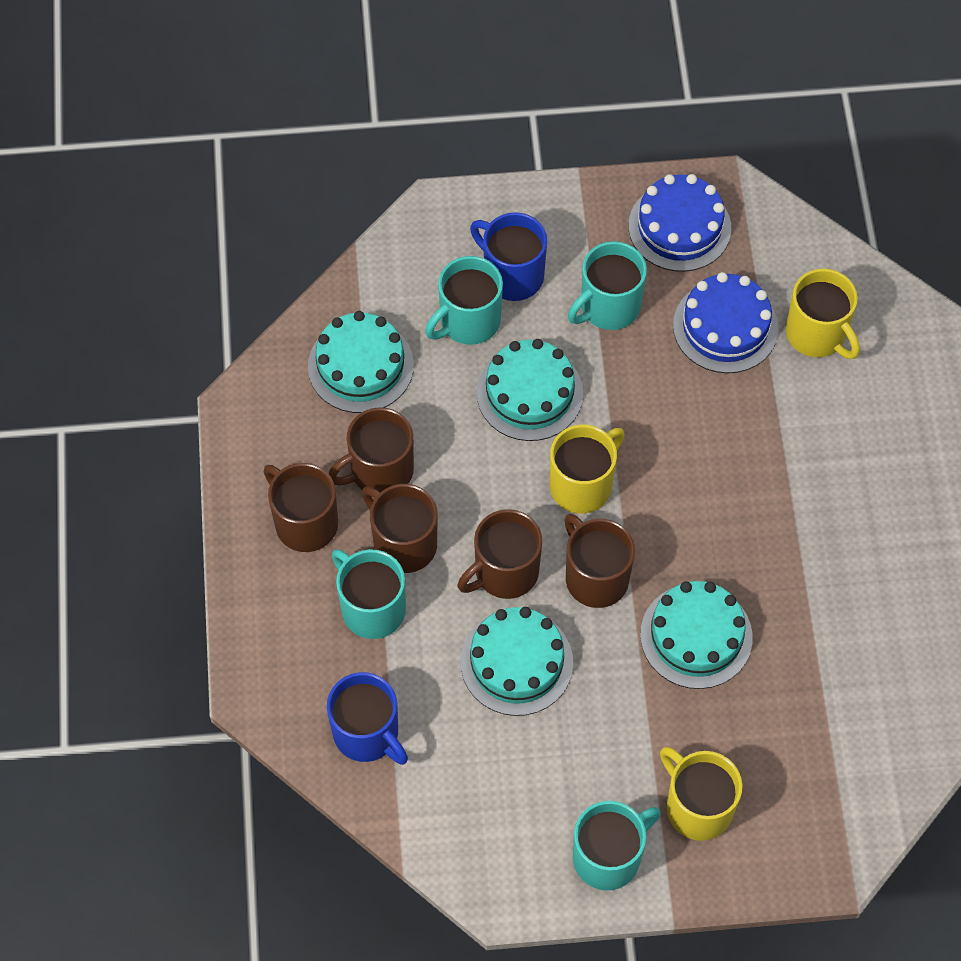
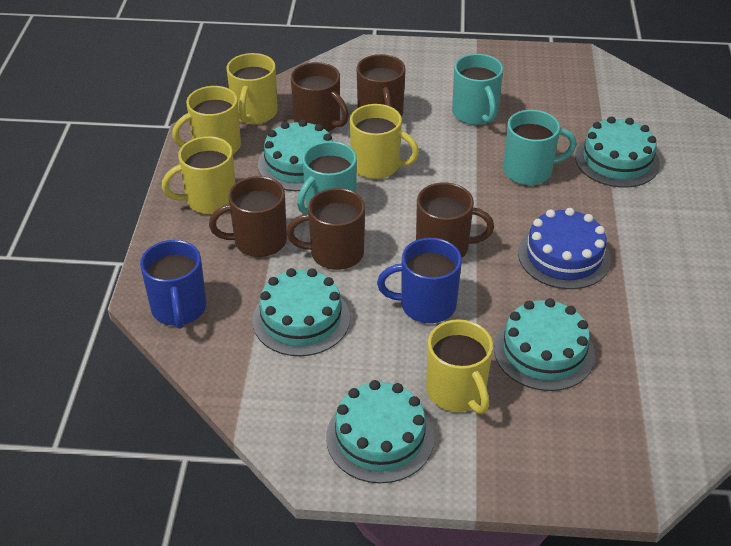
blue cake: 2 -> 1
turquoise cake: 4 -> 5
turquoise mug: 4 -> 3
yellow mug: 3 -> 5

